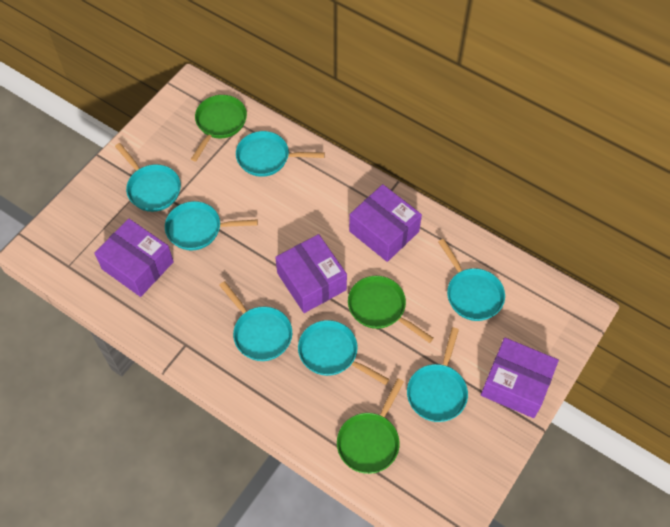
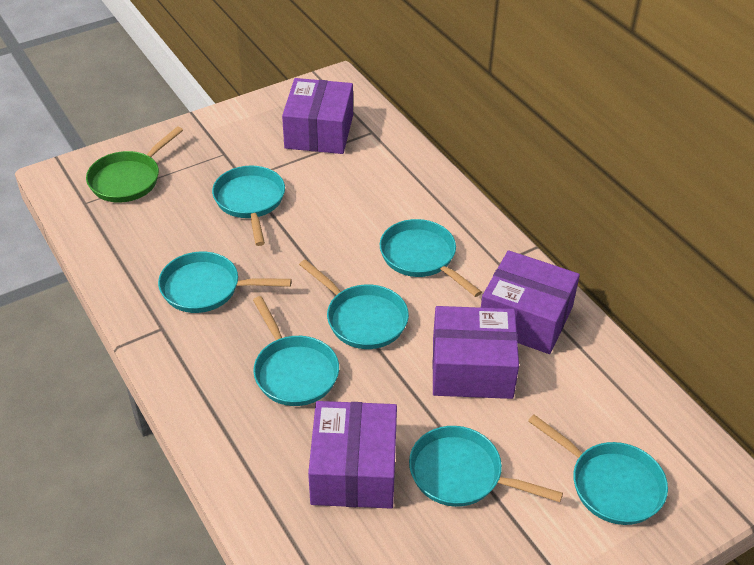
green pan: 3 -> 1

